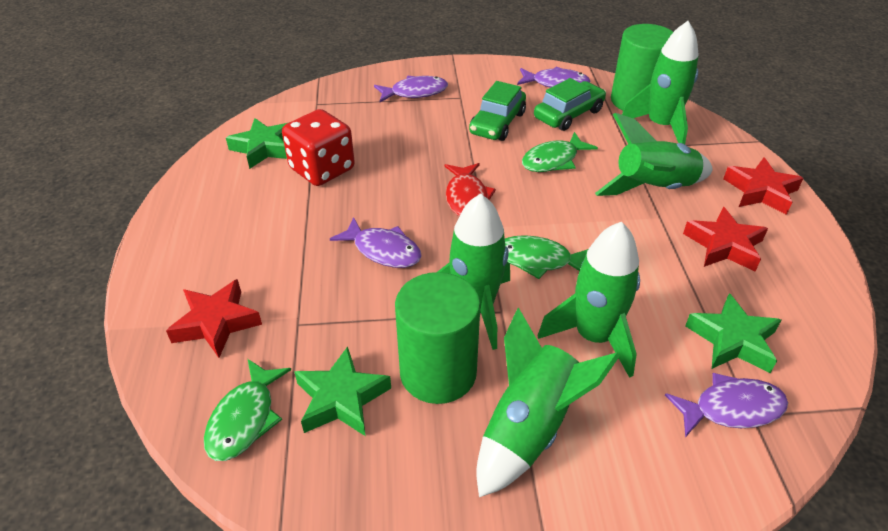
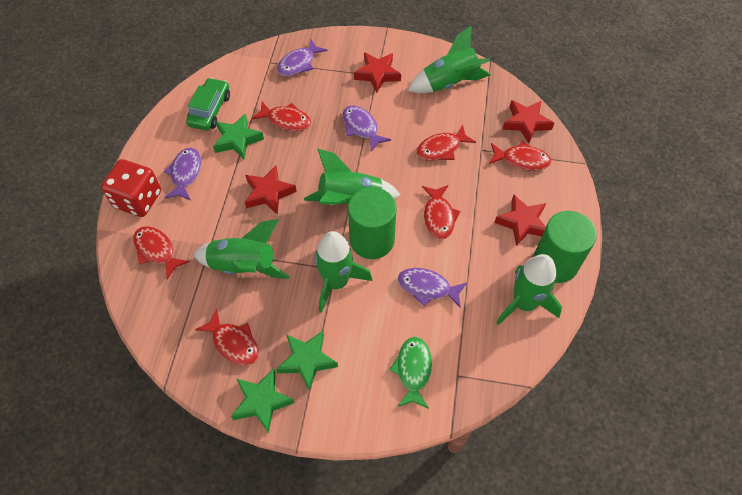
green car: 2 -> 1
green fish: 3 -> 1
red fish: 1 -> 6
red star: 3 -> 4

